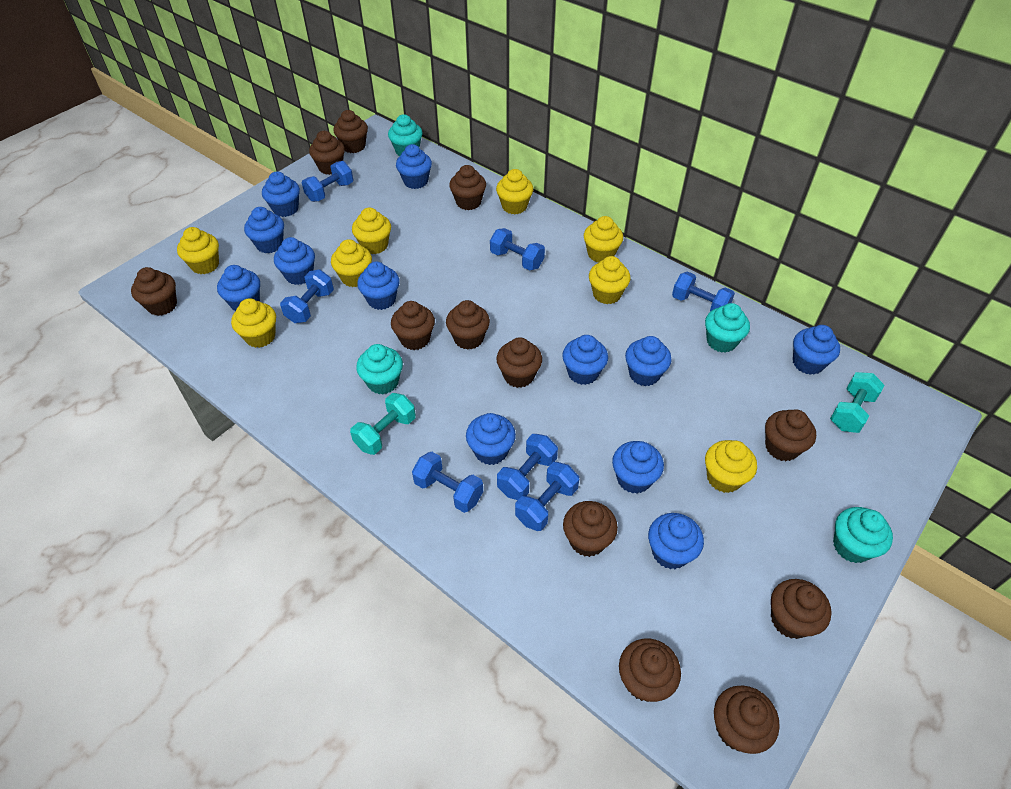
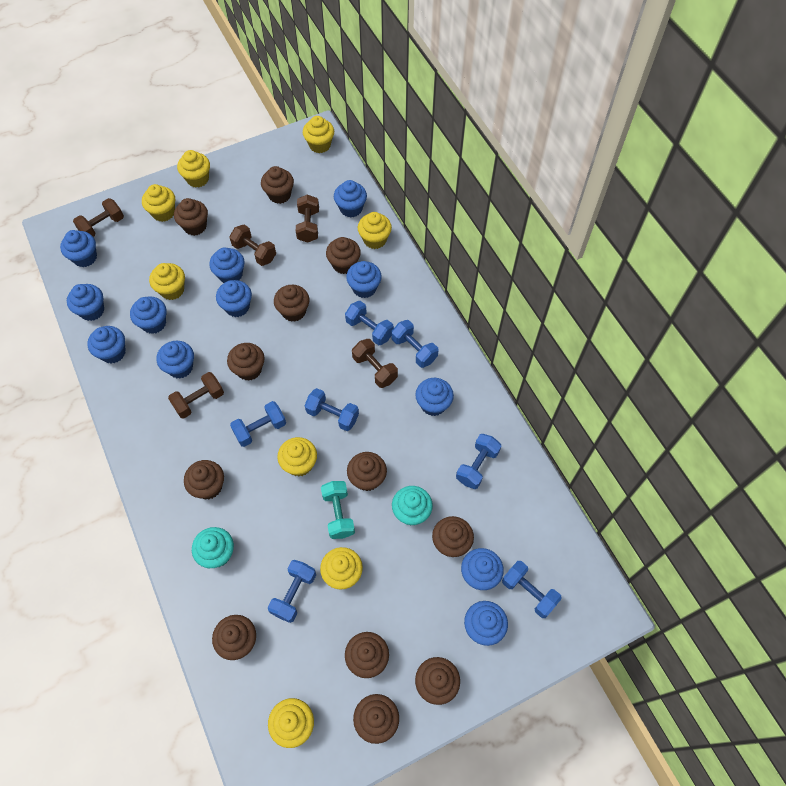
brown dumbbell: 0 -> 5
turquoise cupcake: 4 -> 2
turquoise dumbbell: 2 -> 1

